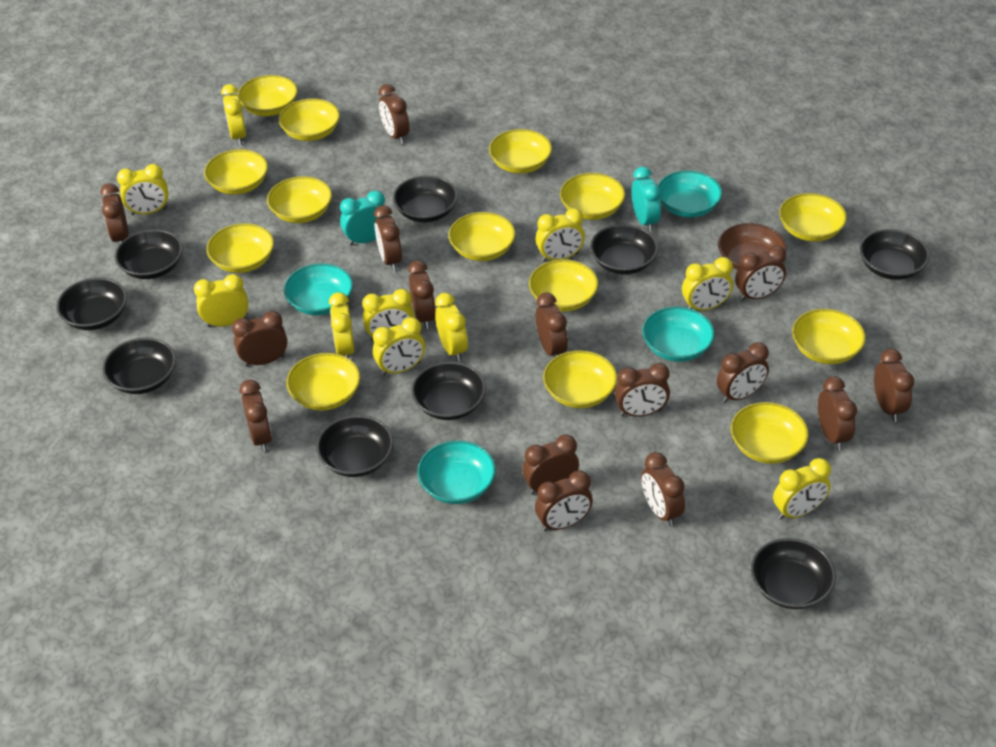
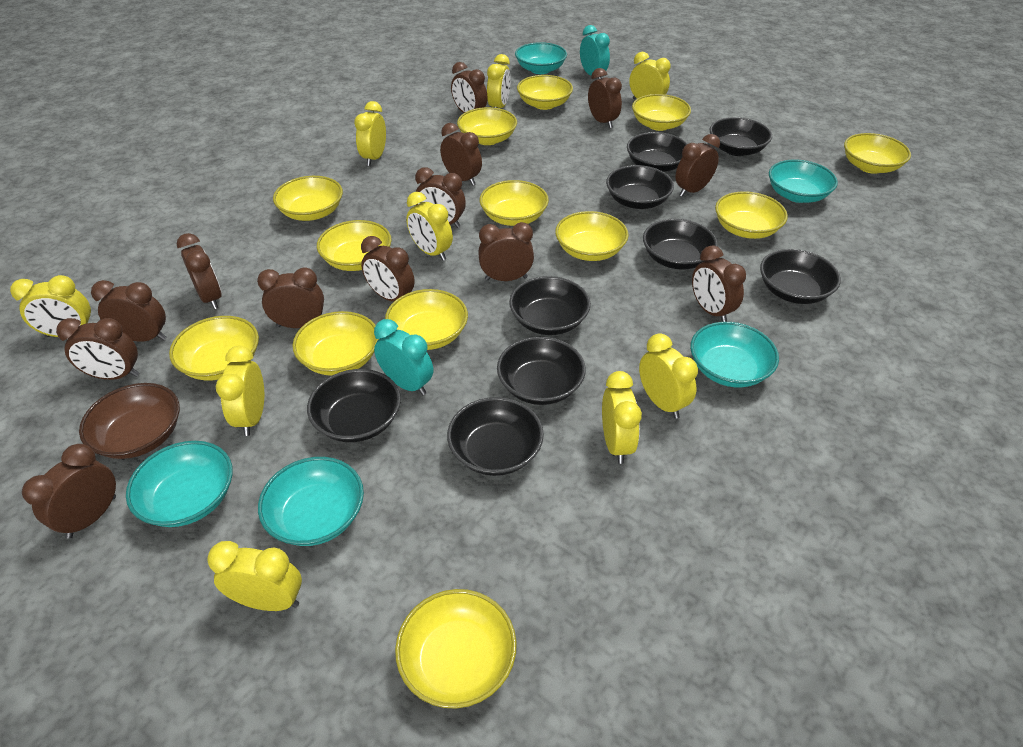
brown clock: 15 -> 13
turquoise bowl: 4 -> 5
yellow bowl: 14 -> 13
yellow clock: 10 -> 9

